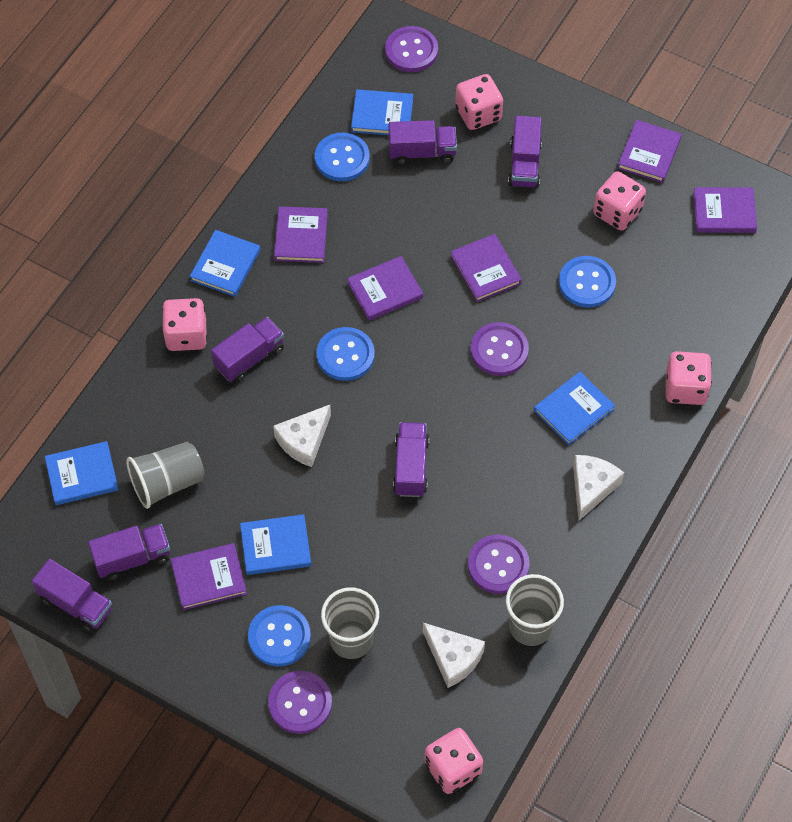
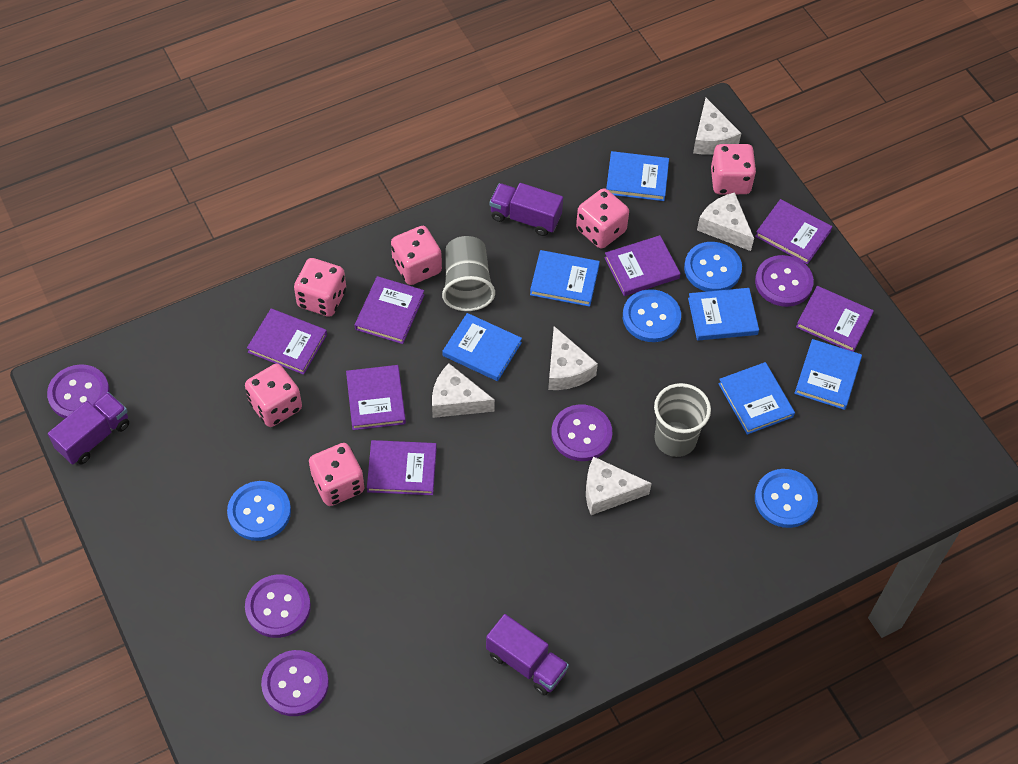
blue book: 5 -> 6
grey cup: 3 -> 2
pink dice: 5 -> 6
purple book: 6 -> 7
purple button: 4 -> 5
purple truck: 6 -> 3
white cheese: 3 -> 5

